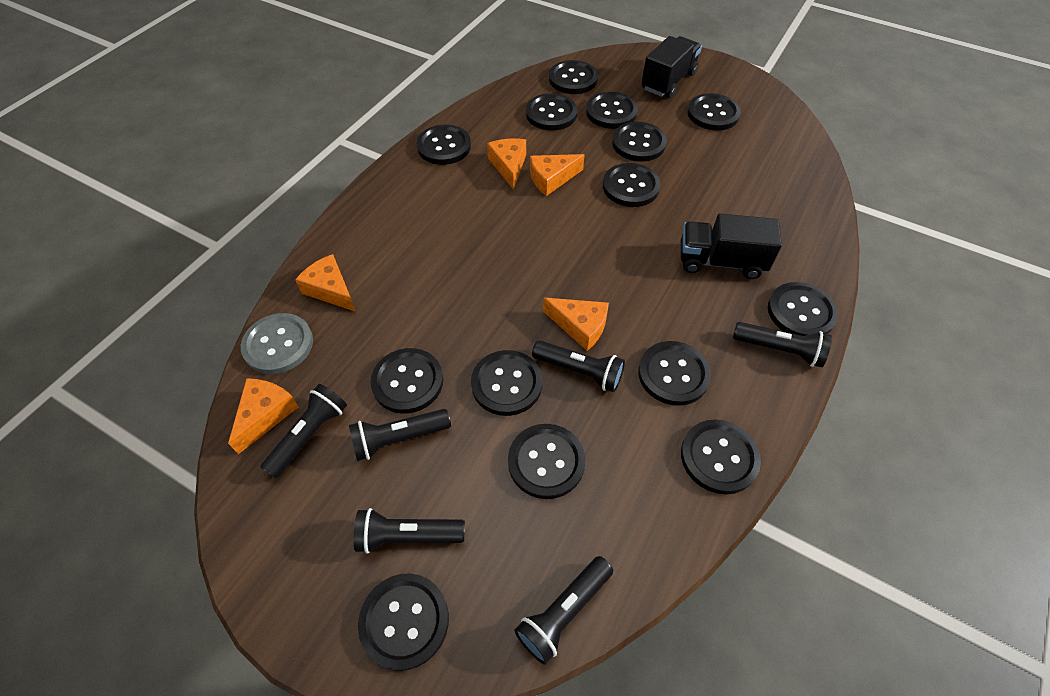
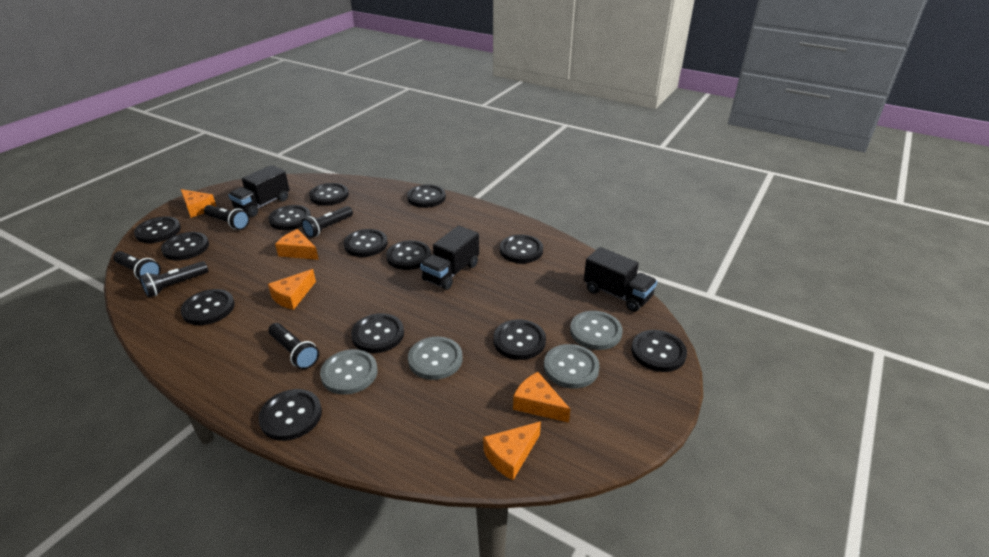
black button: 14 -> 13
black flashlight: 6 -> 5
black truck: 2 -> 3
grey button: 1 -> 4

